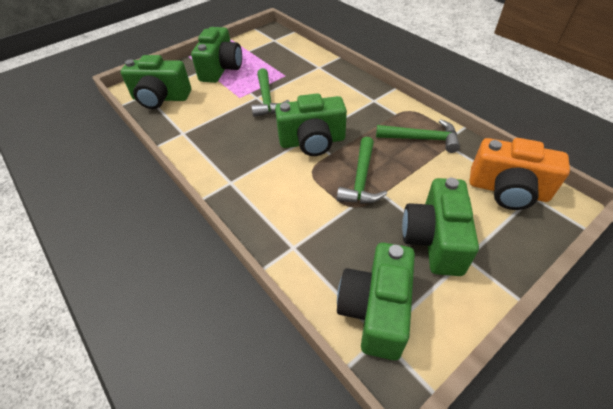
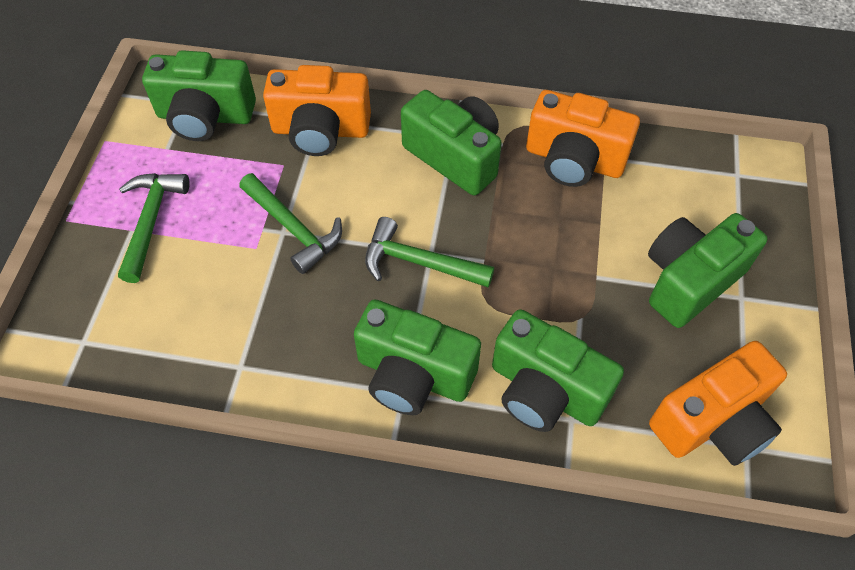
orange camera: 1 -> 3

